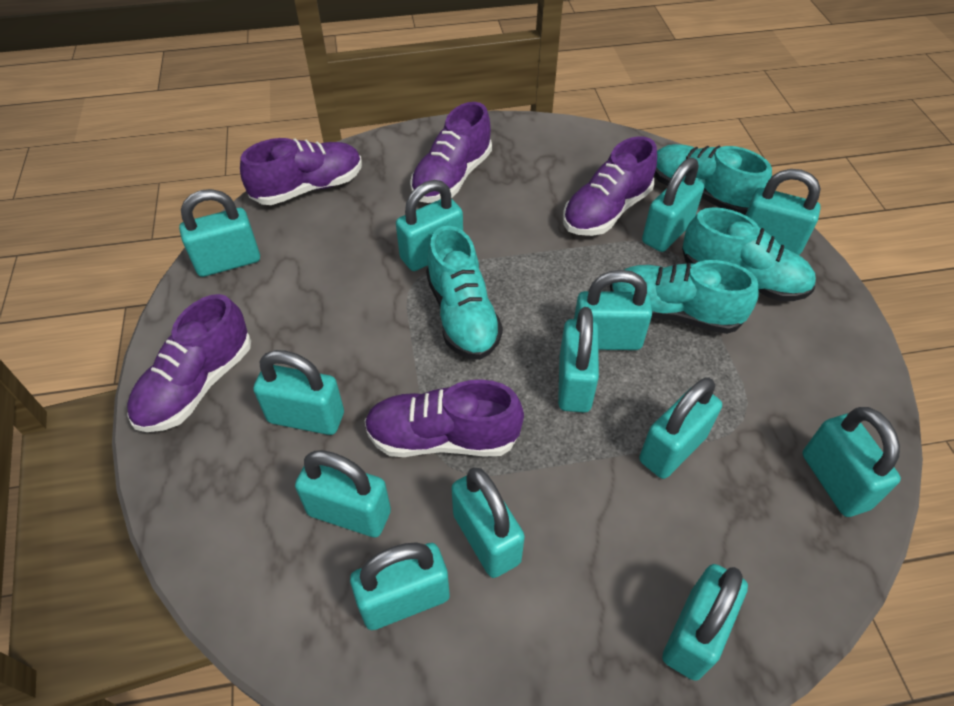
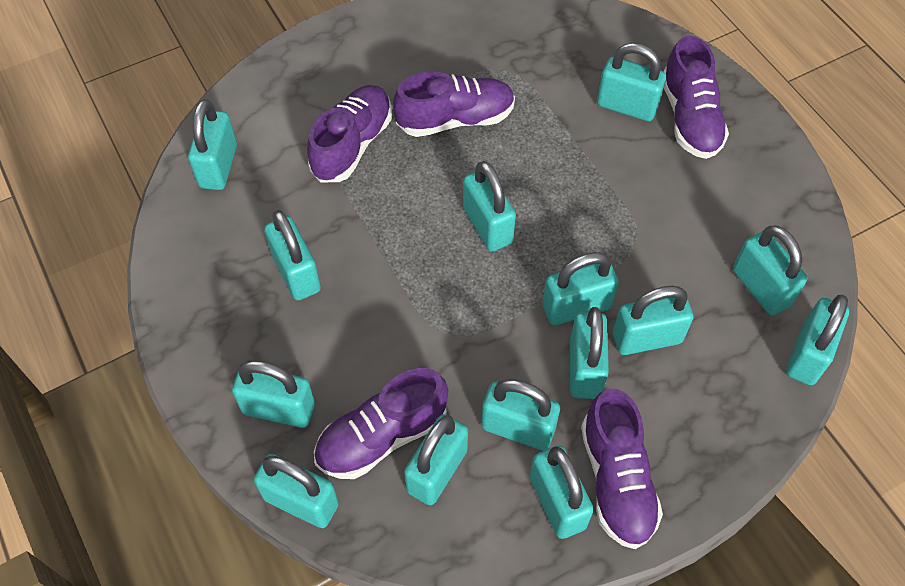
turquoise padlock: 13 -> 14
turquoise shoe: 4 -> 0

